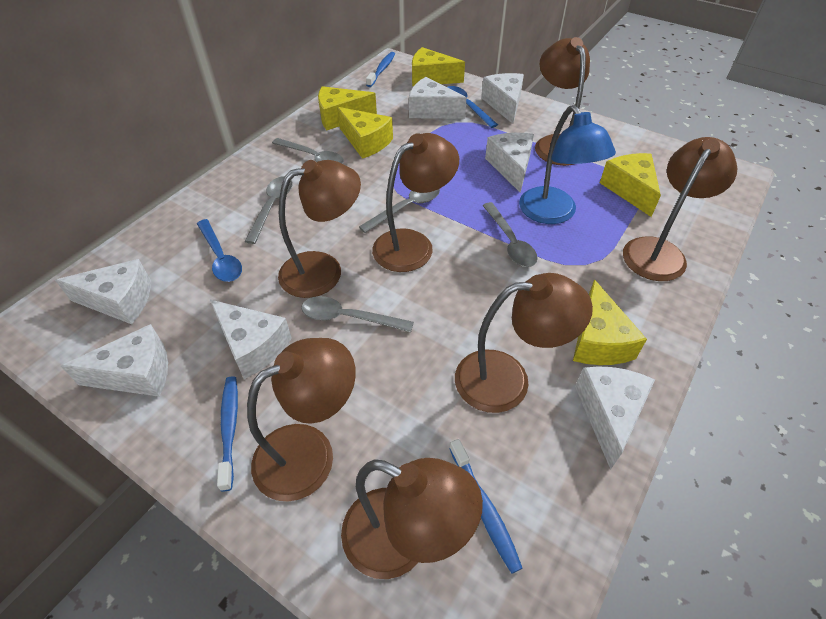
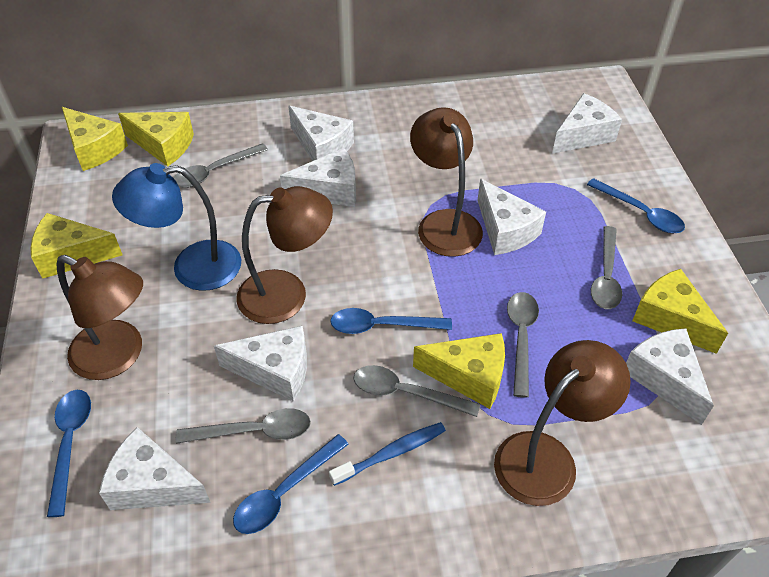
blue spoon: 2 -> 4
blue toothbrush: 3 -> 1
brown lamp: 7 -> 4

